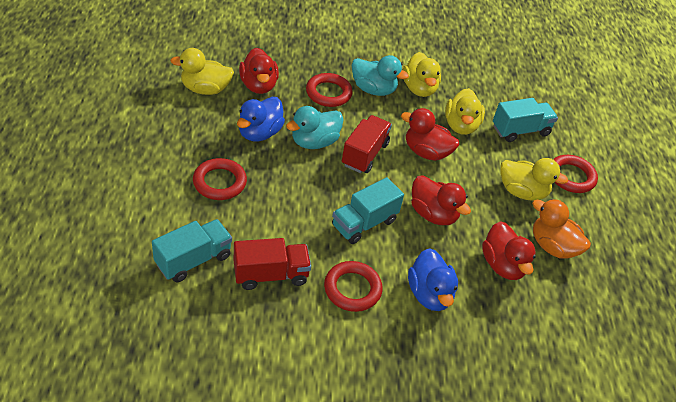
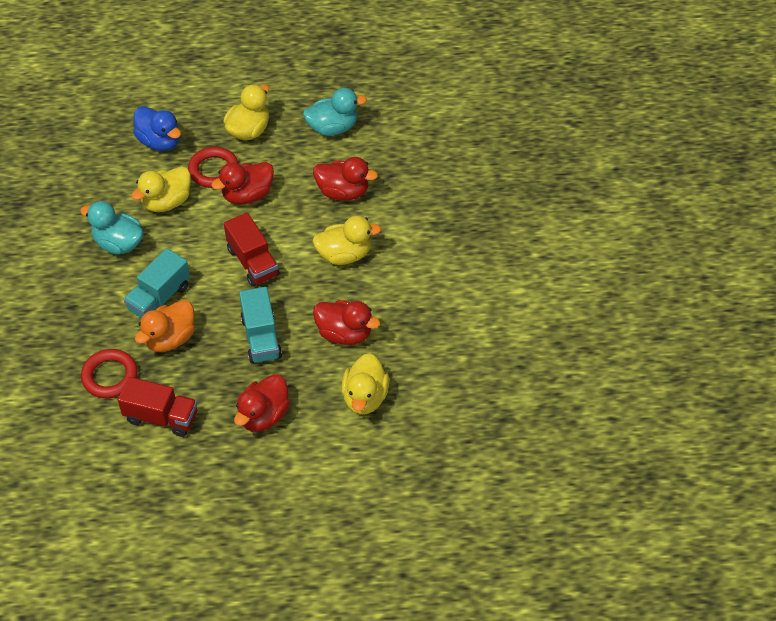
blue duck: 2 -> 1
red ring: 4 -> 2
turquoise truck: 3 -> 2

